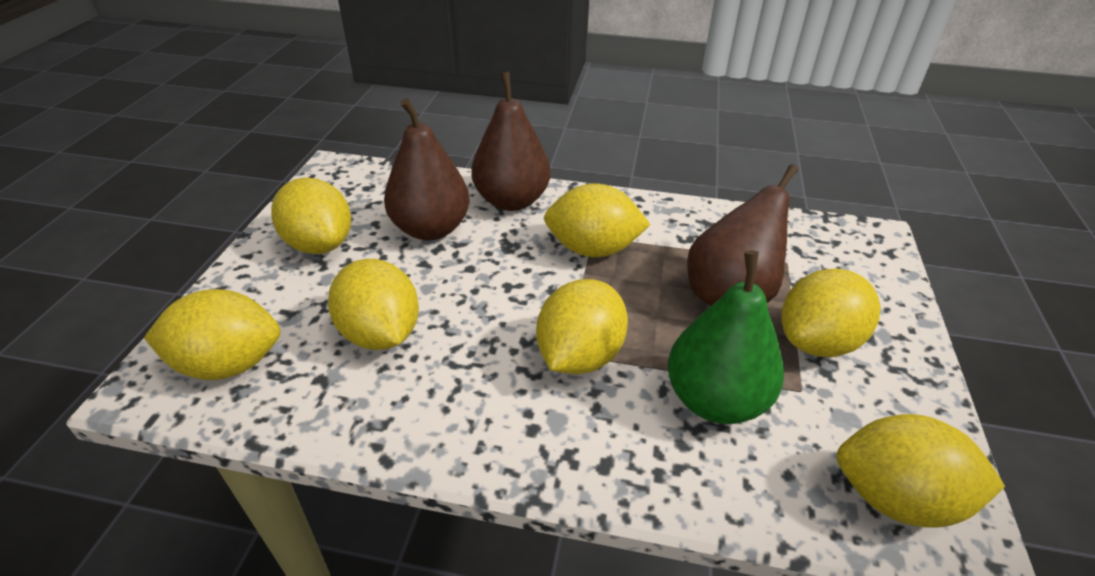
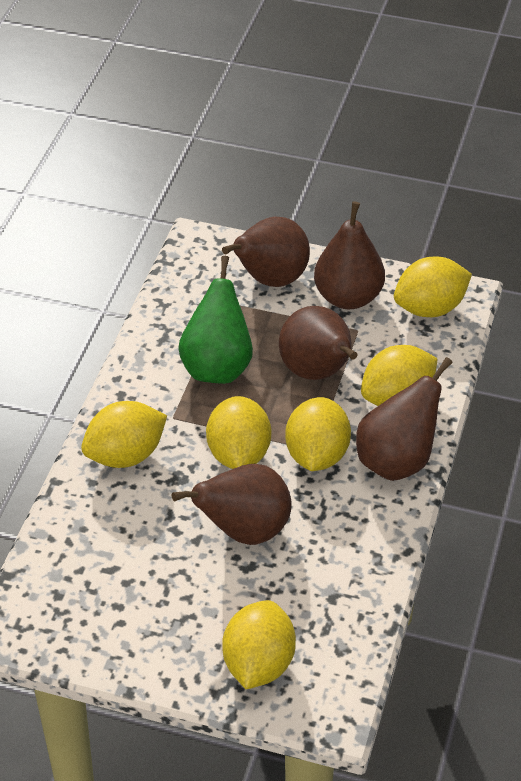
brown pear: 3 -> 5
yellow lemon: 7 -> 6

